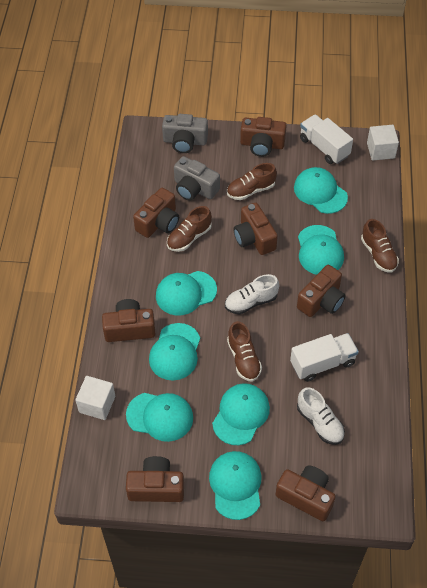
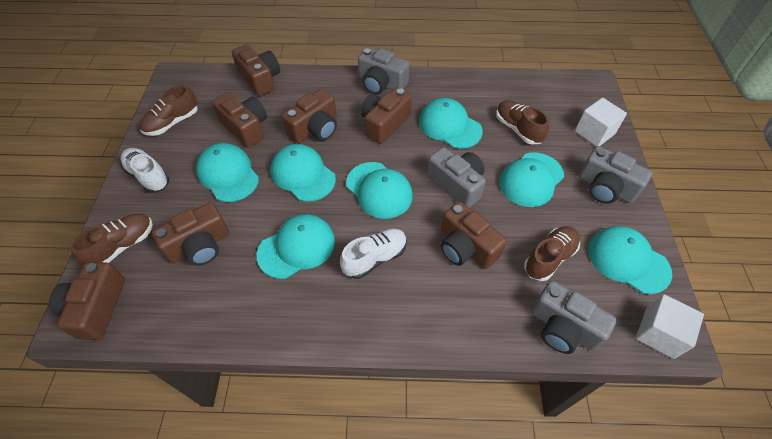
grey camera: 2 -> 4
white truck: 2 -> 0

